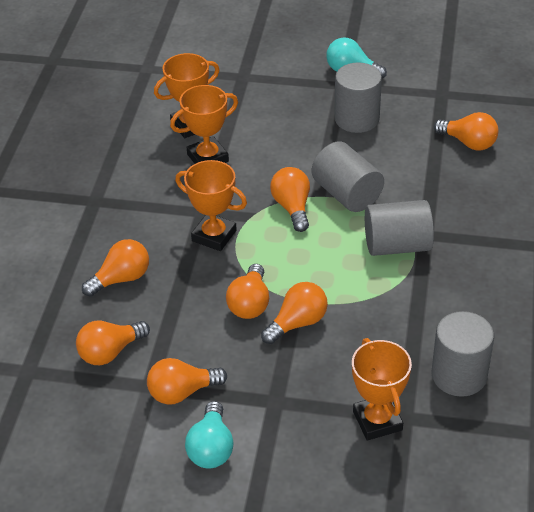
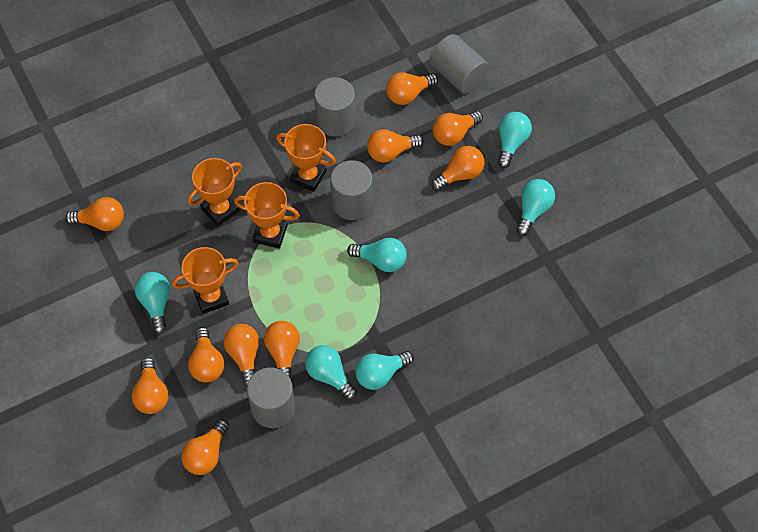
orange light bulb: 7 -> 10
turquoise light bulb: 2 -> 6

